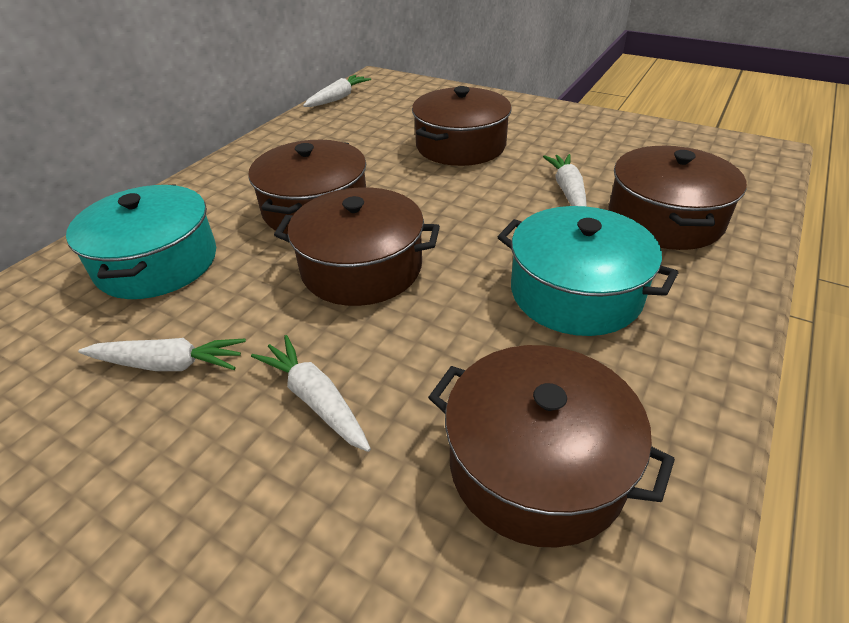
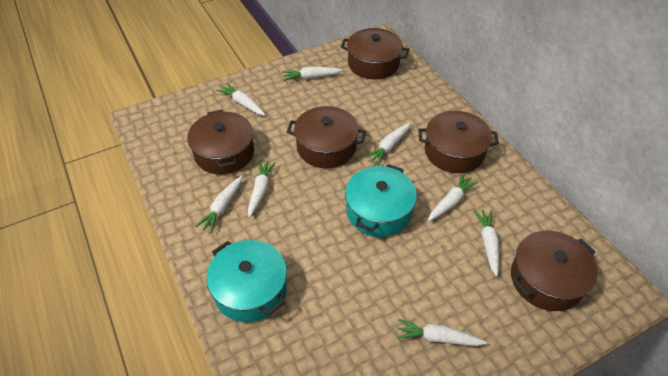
white carrot: 4 -> 8

